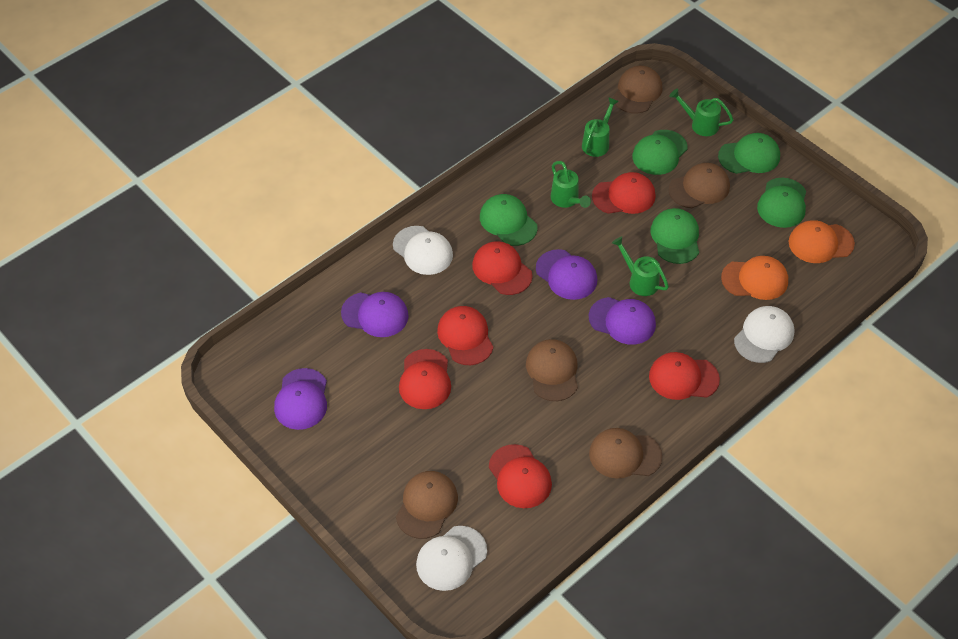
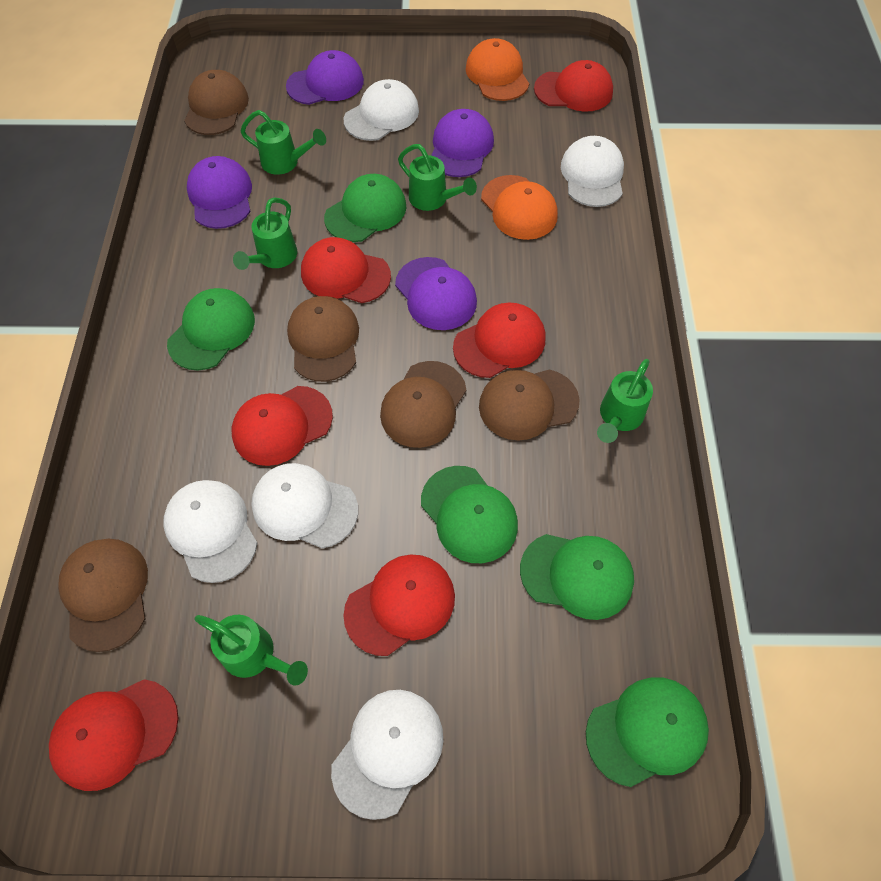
green watering can: 4 -> 5
white cap: 3 -> 5

